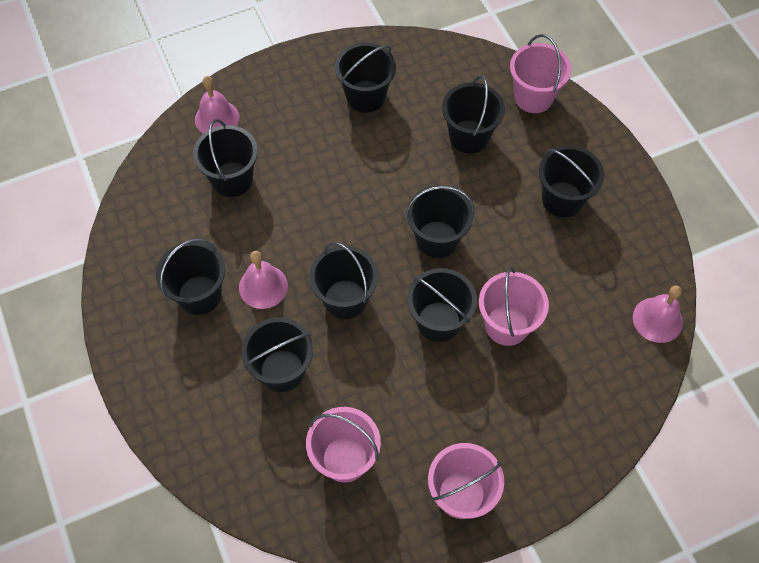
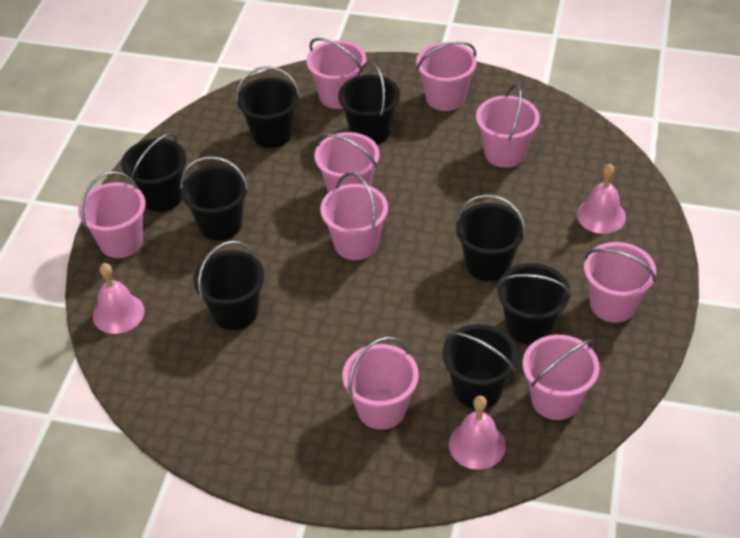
black bucket: 9 -> 8
pink bucket: 4 -> 9

